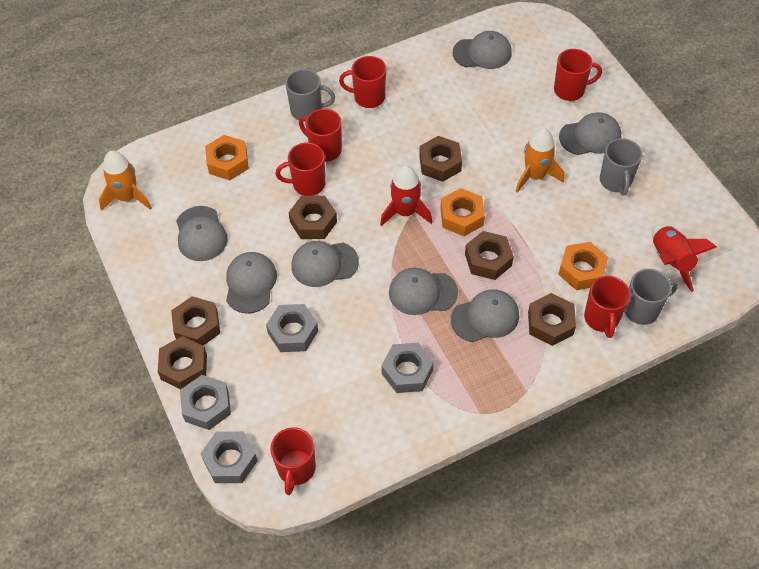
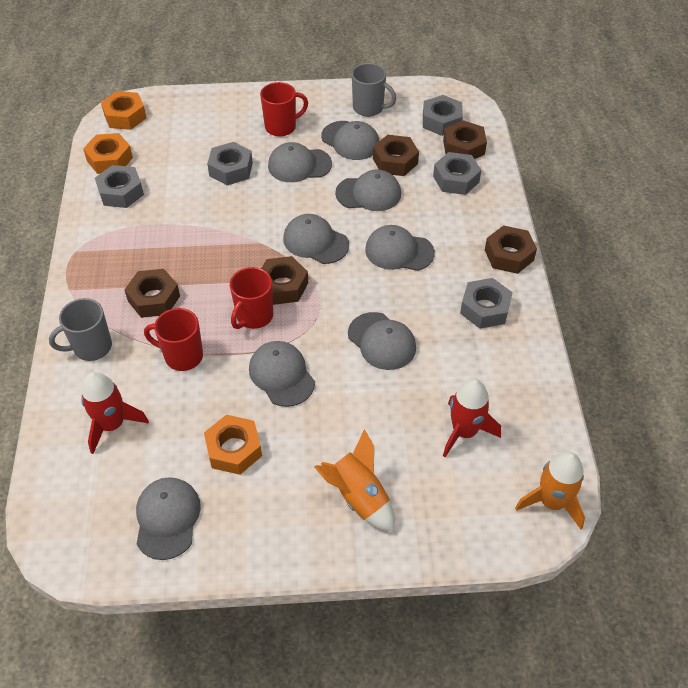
brown nut: 6 -> 5
grey cap: 7 -> 8
grey mug: 3 -> 2
grey nut: 4 -> 5
red mug: 6 -> 3

